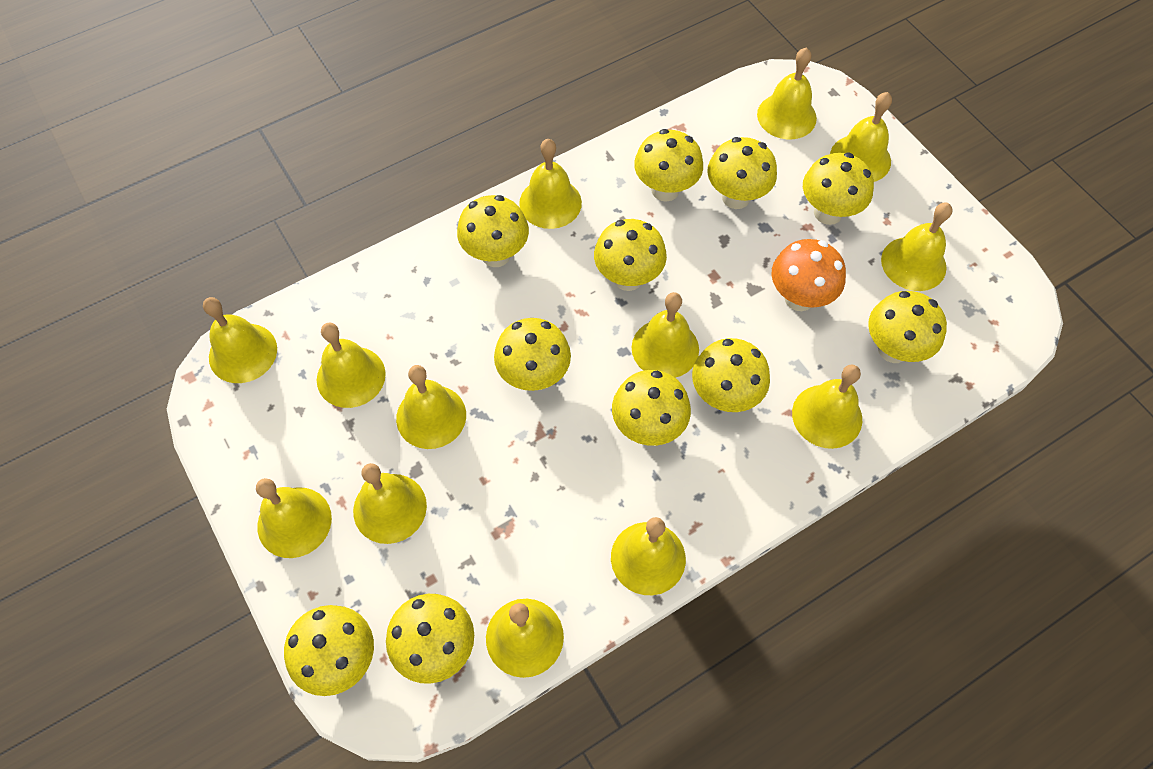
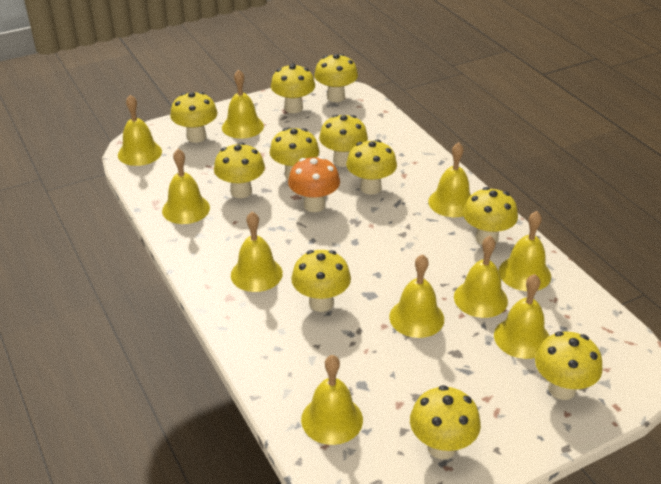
yellow bell: 13 -> 10

